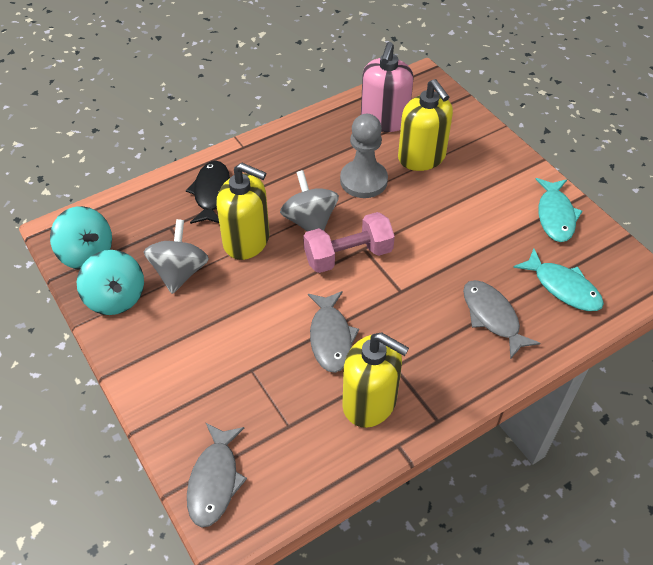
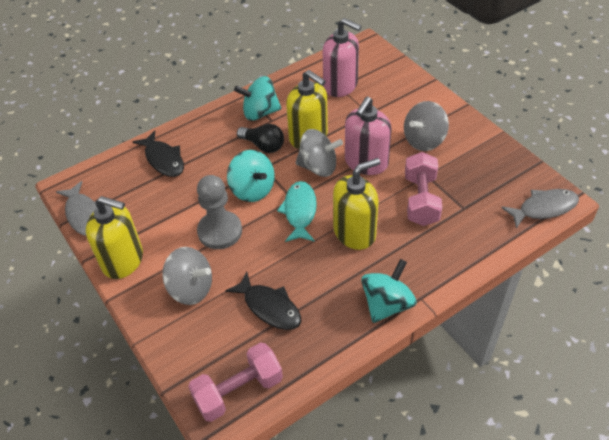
black fish: 1 -> 2
black light bulb: 0 -> 1
grey fish: 3 -> 2
grey spinning top: 2 -> 3
pink dumbbell: 1 -> 2
pink soap dispenser: 1 -> 2
turquoise fish: 2 -> 1
turquoise spinning top: 2 -> 3

